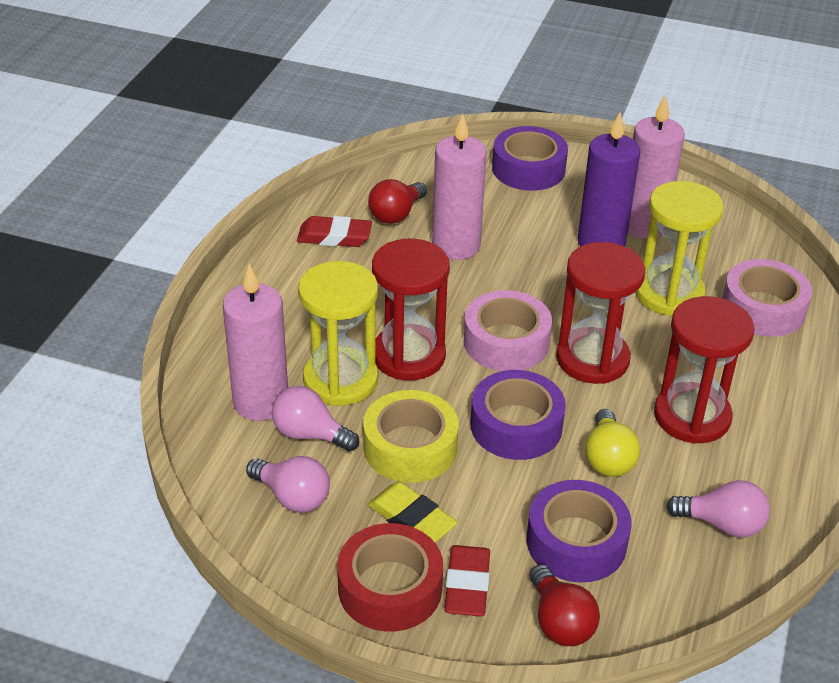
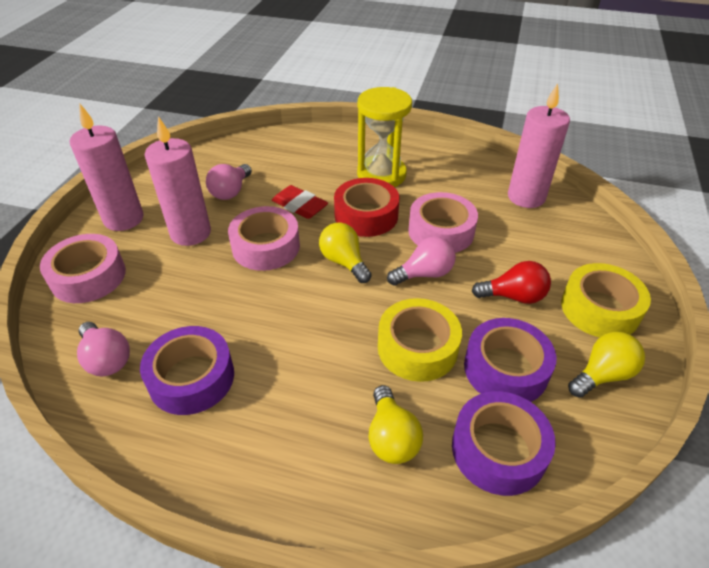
pink tape: 2 -> 3
purple candle: 1 -> 0
red eraser: 2 -> 1
red hourglass: 3 -> 0
red light bulb: 2 -> 1
yellow eraser: 1 -> 0
yellow hourglass: 2 -> 1
yellow light bulb: 1 -> 3
yellow tape: 1 -> 2

